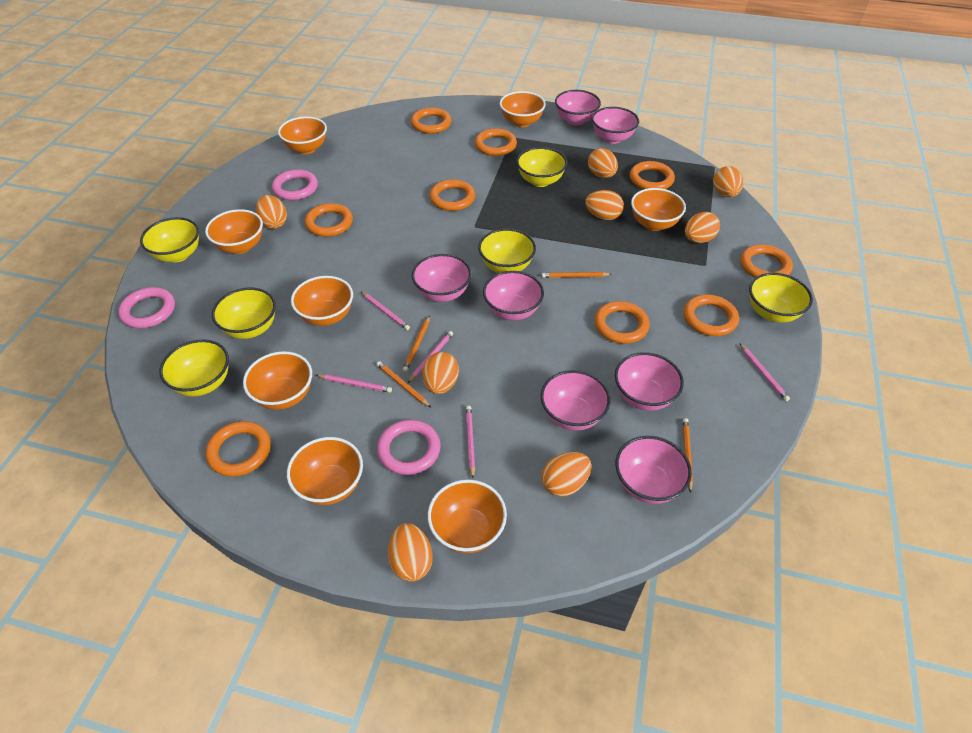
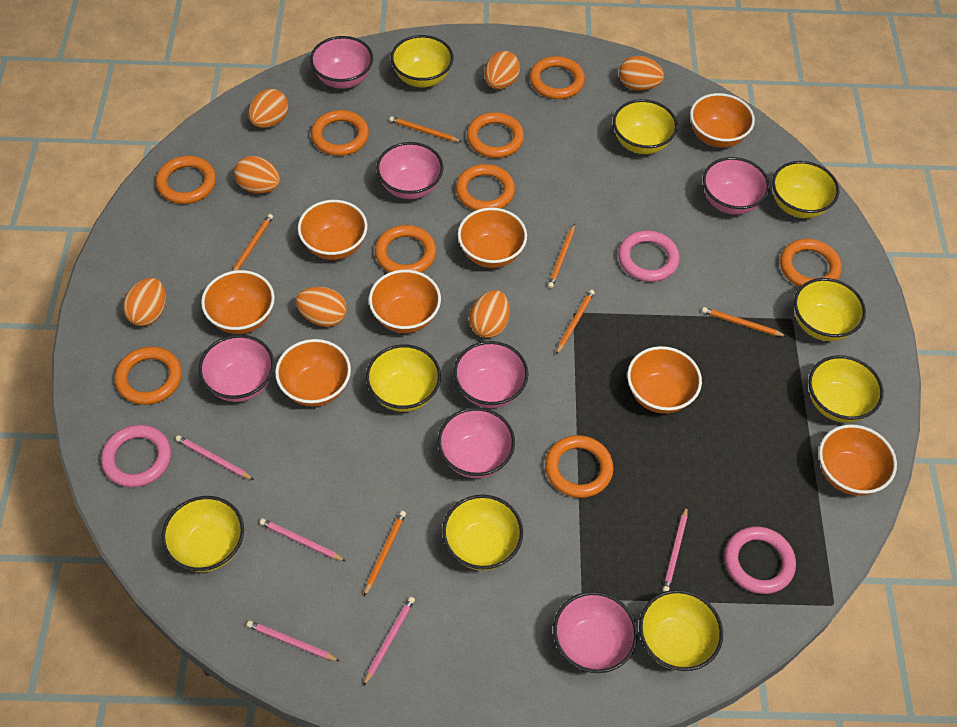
orange egg: 8 -> 7
orange pencil: 4 -> 6
yellow bowl: 6 -> 9

